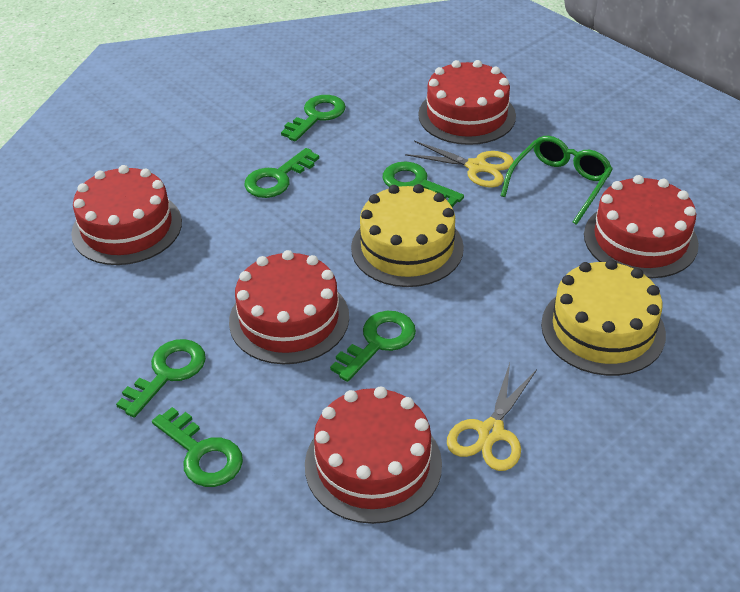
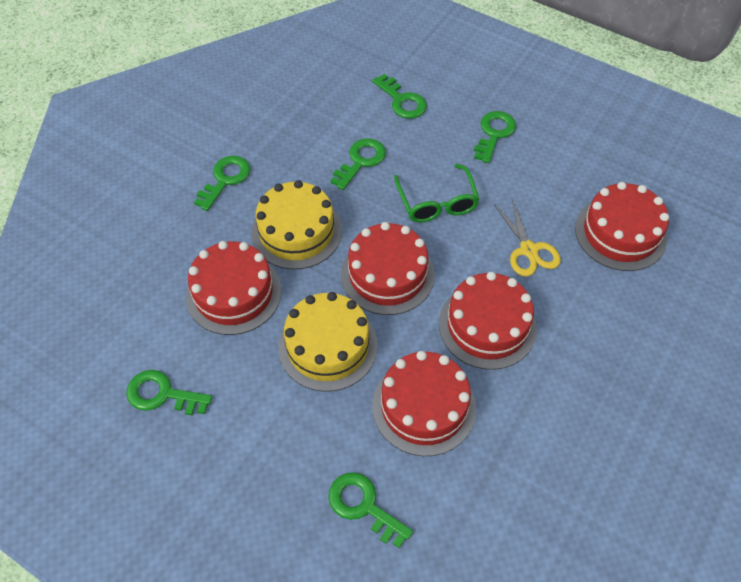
yellow scissors: 2 -> 1

